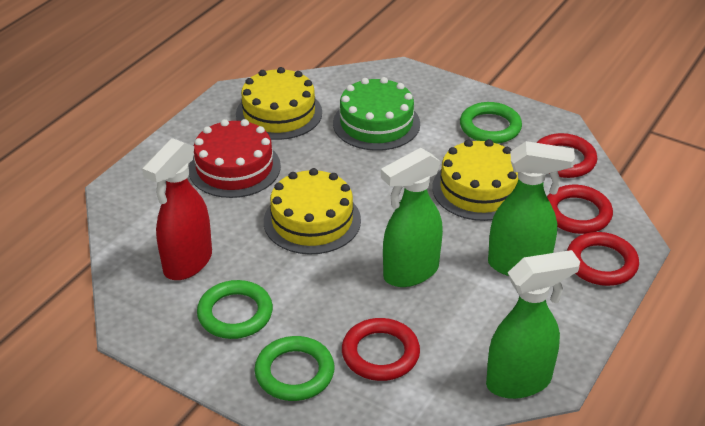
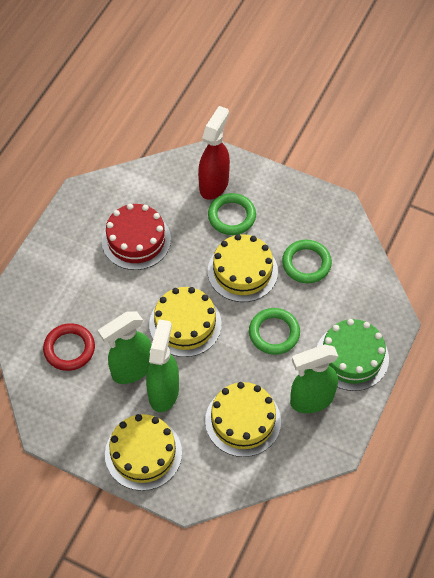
red ring: 4 -> 1
yellow cake: 3 -> 4

